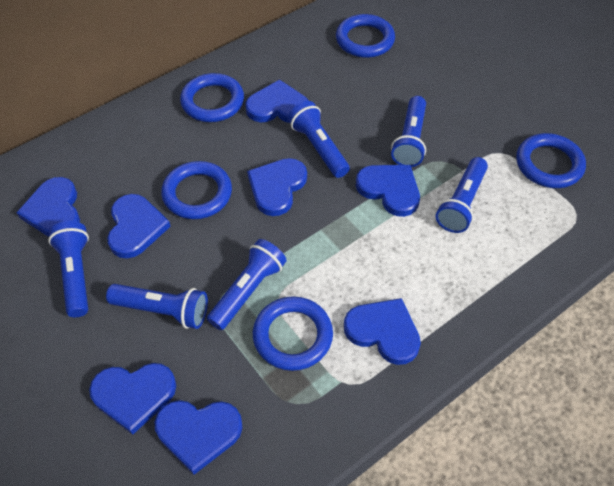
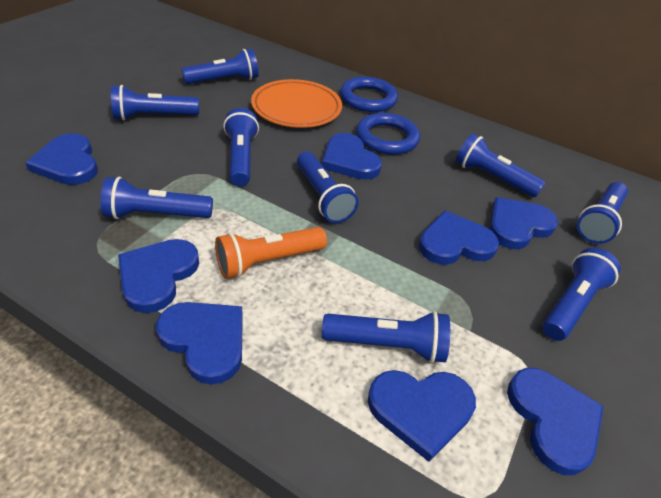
blue flashlight: 6 -> 9
blue ring: 5 -> 2
orange flashlight: 0 -> 1
orange plate: 0 -> 1

